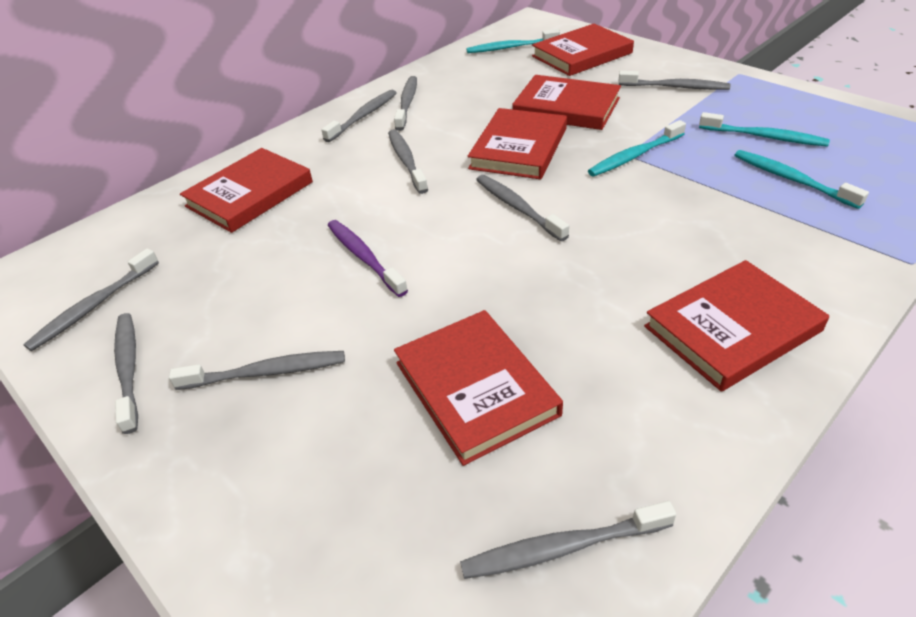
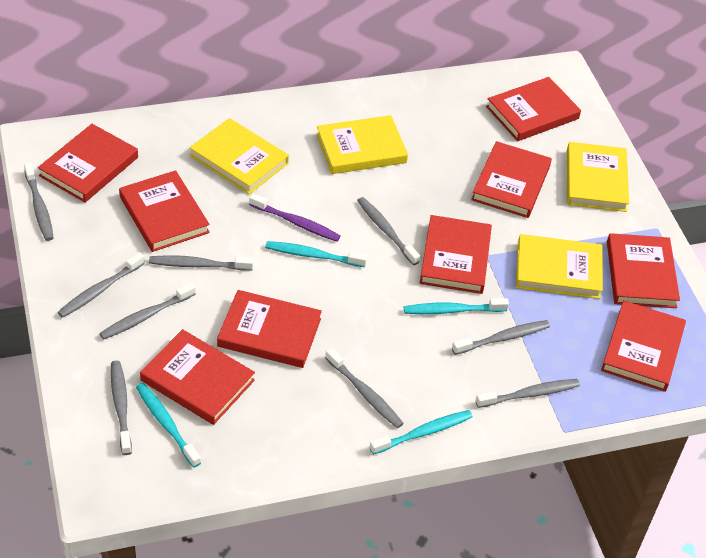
red book: 6 -> 9
yellow book: 0 -> 4

